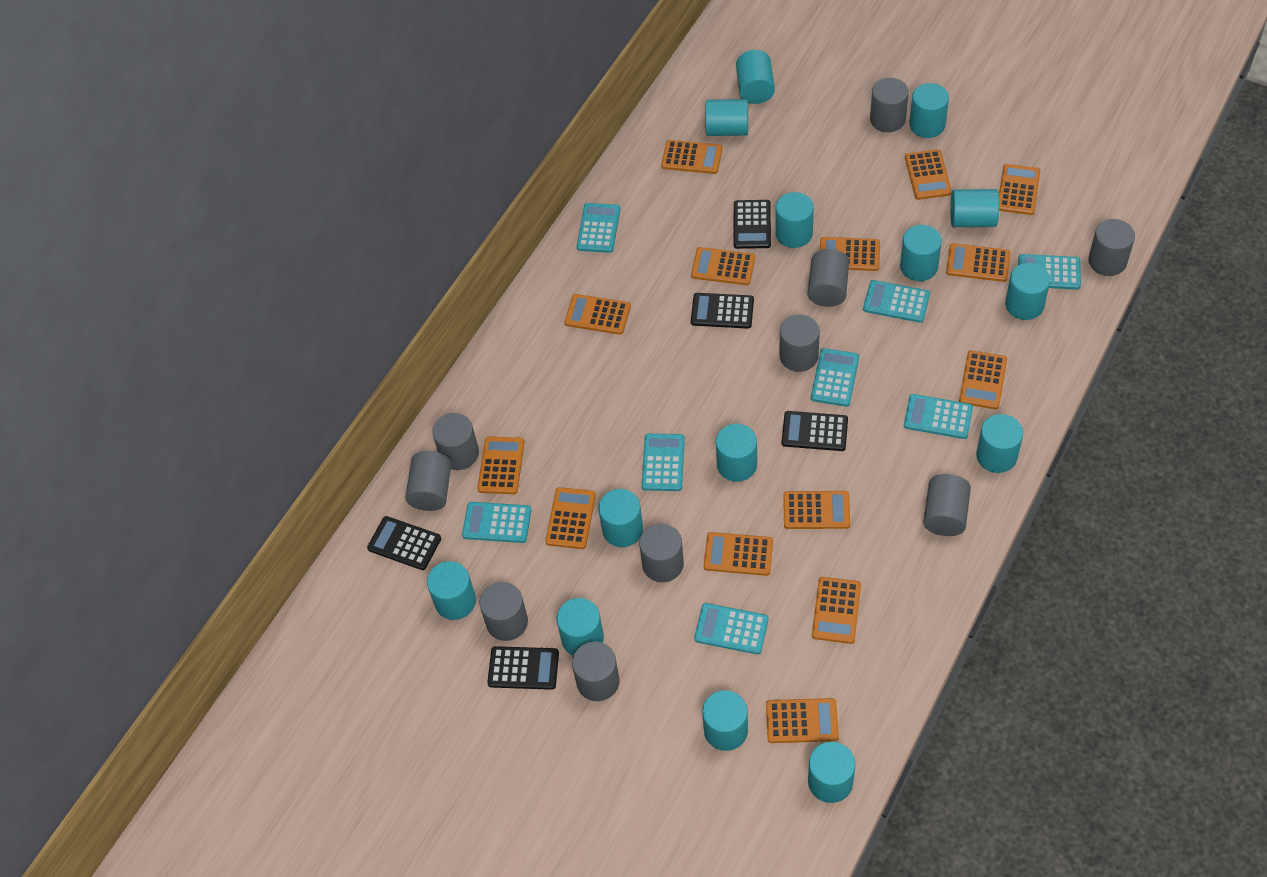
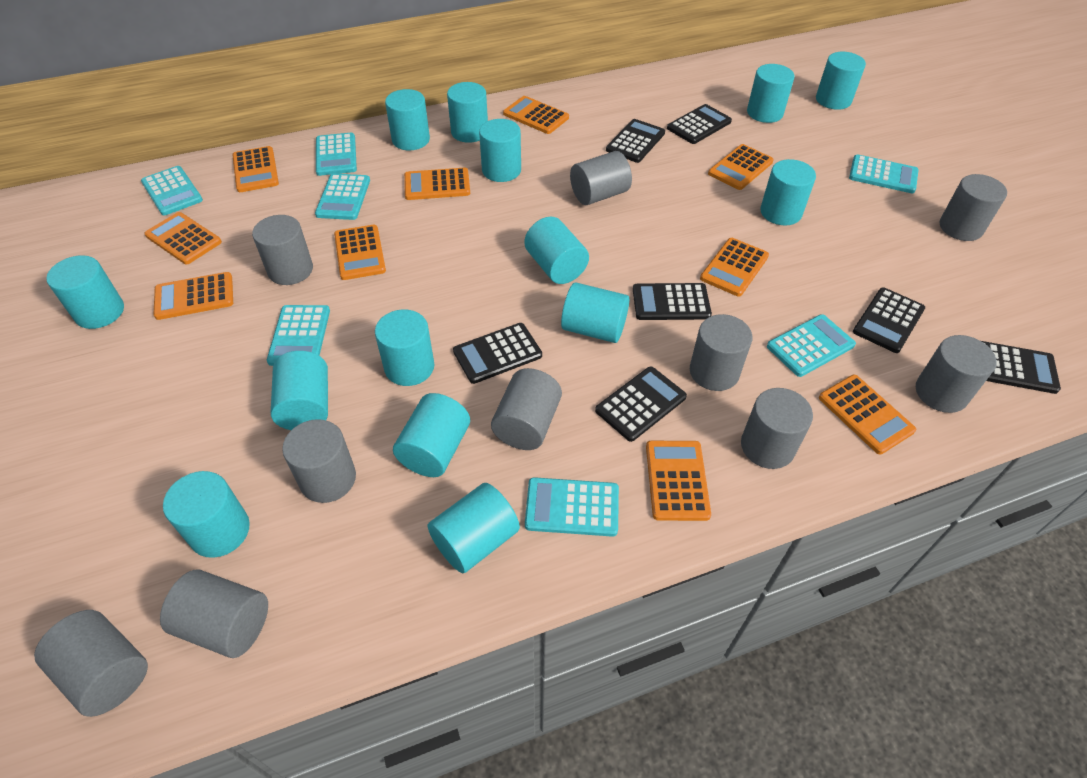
black calculator: 5 -> 7
orange calculator: 14 -> 10
turquoise calculator: 8 -> 7

